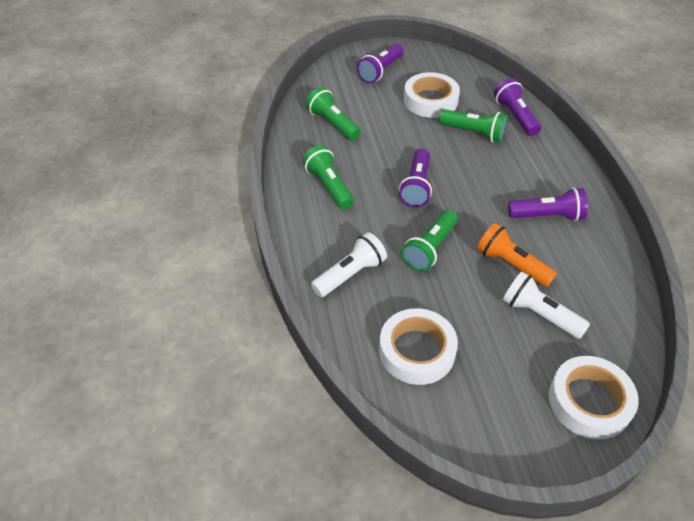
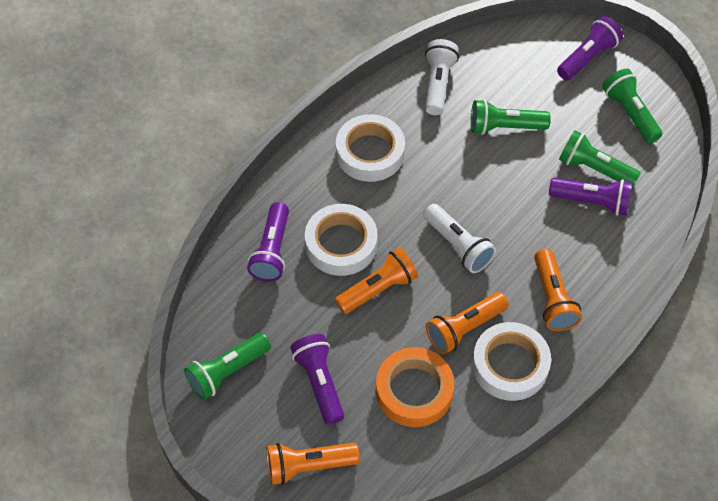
orange flashlight: 1 -> 4
orange tape: 0 -> 1

